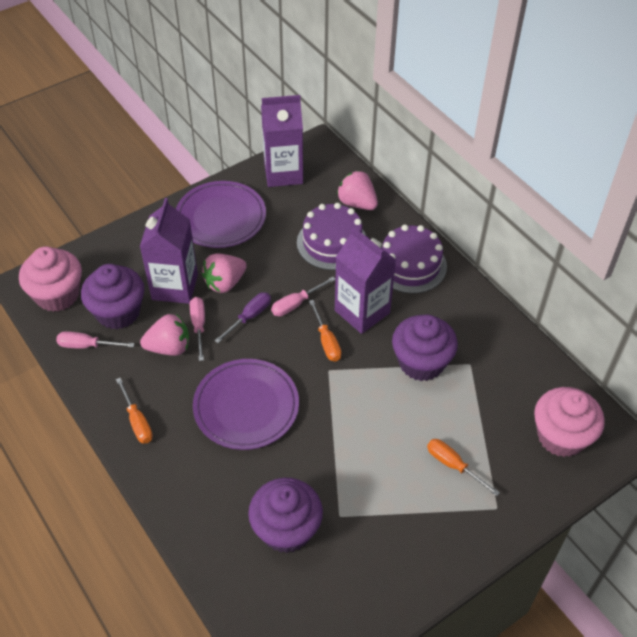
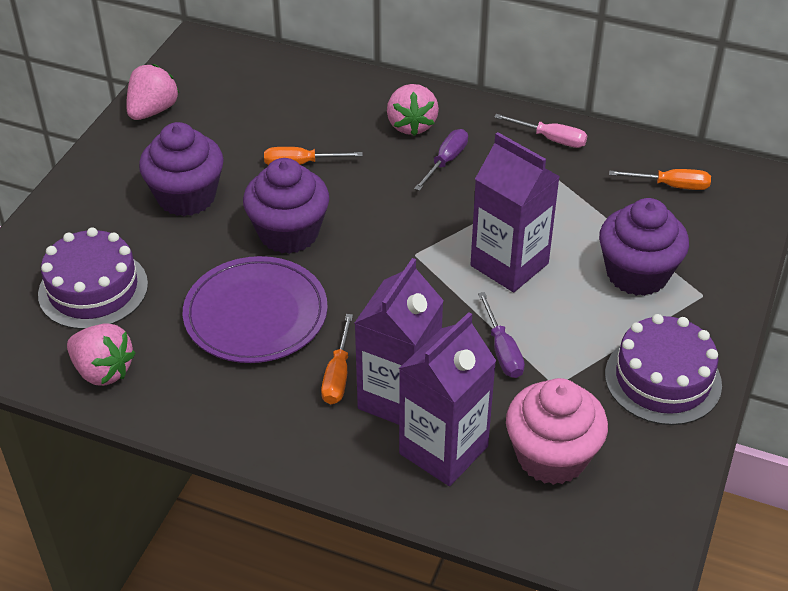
pink cupcake: 2 -> 1
pink screwdriver: 3 -> 1
purple plate: 2 -> 1
purple screwdriver: 1 -> 2

